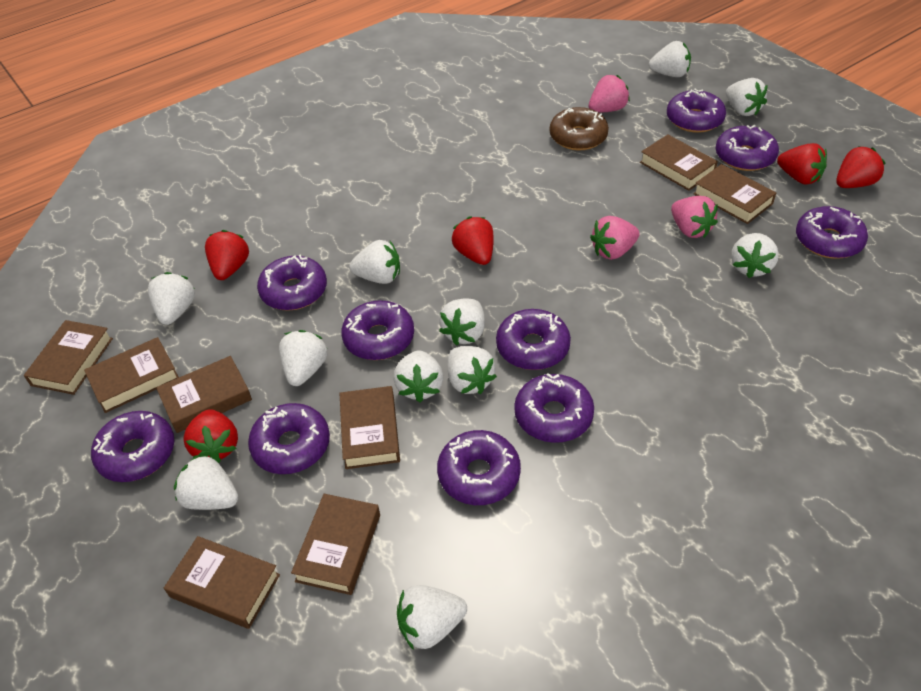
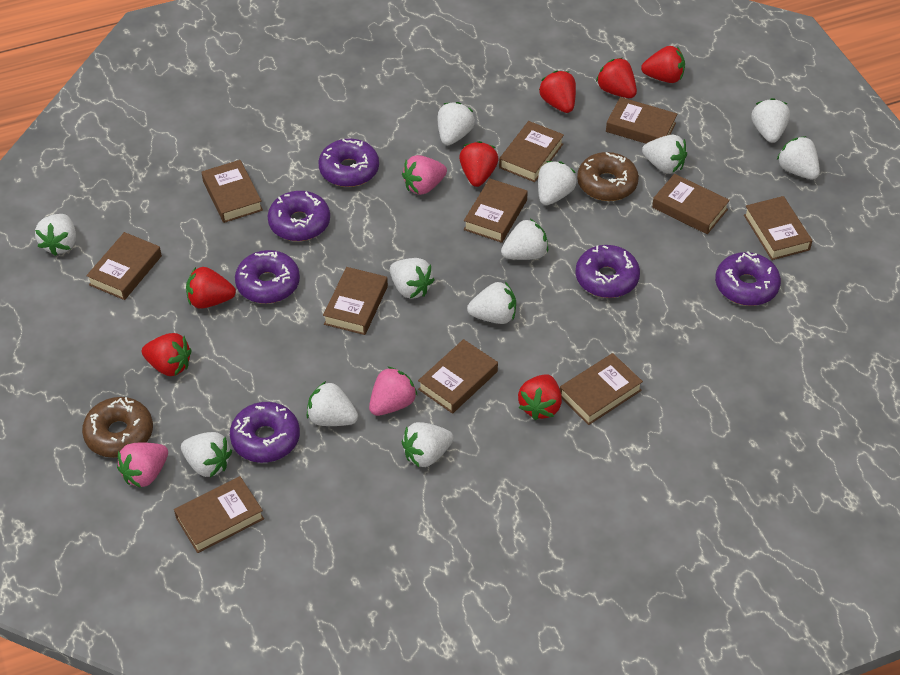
brown book: 8 -> 11
brown donut: 1 -> 2
purple donut: 10 -> 6
red strawberry: 5 -> 7
white strawberry: 11 -> 12

